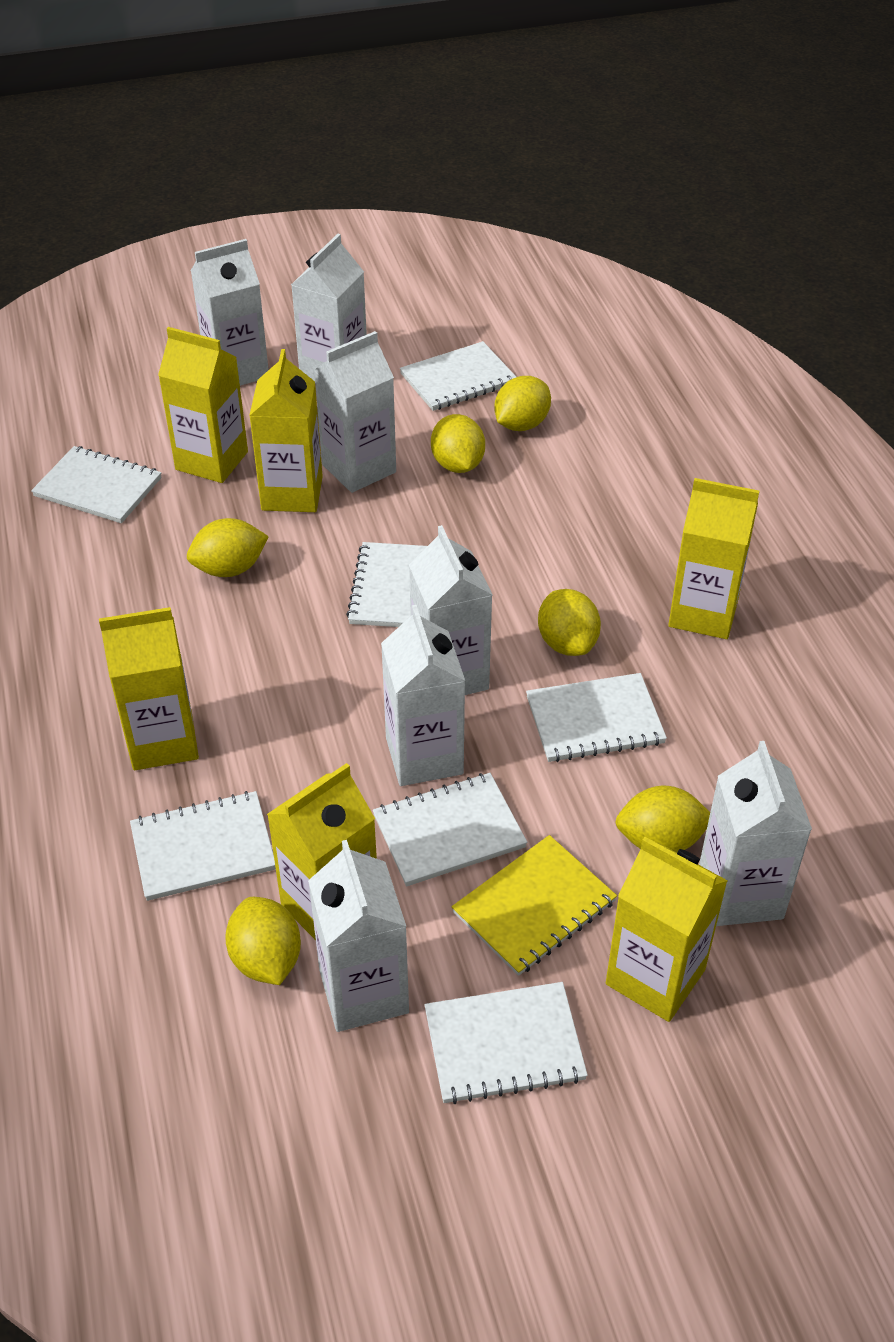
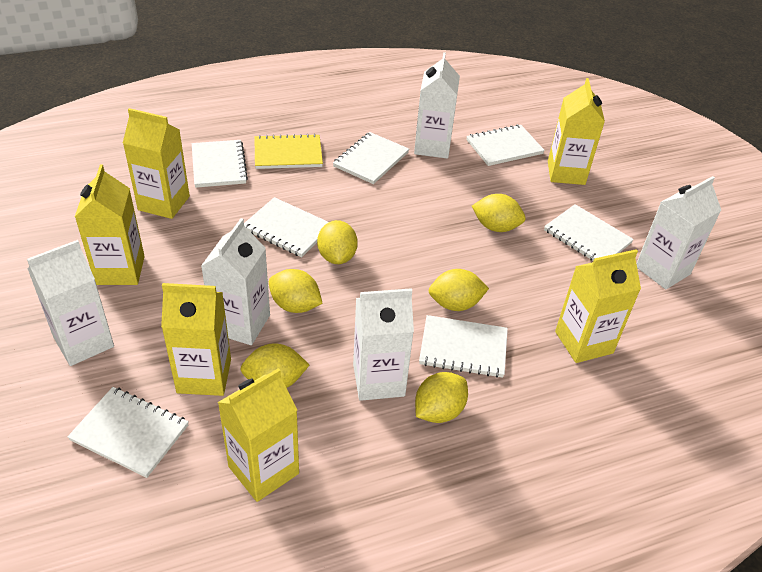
white carton: 7 -> 5

